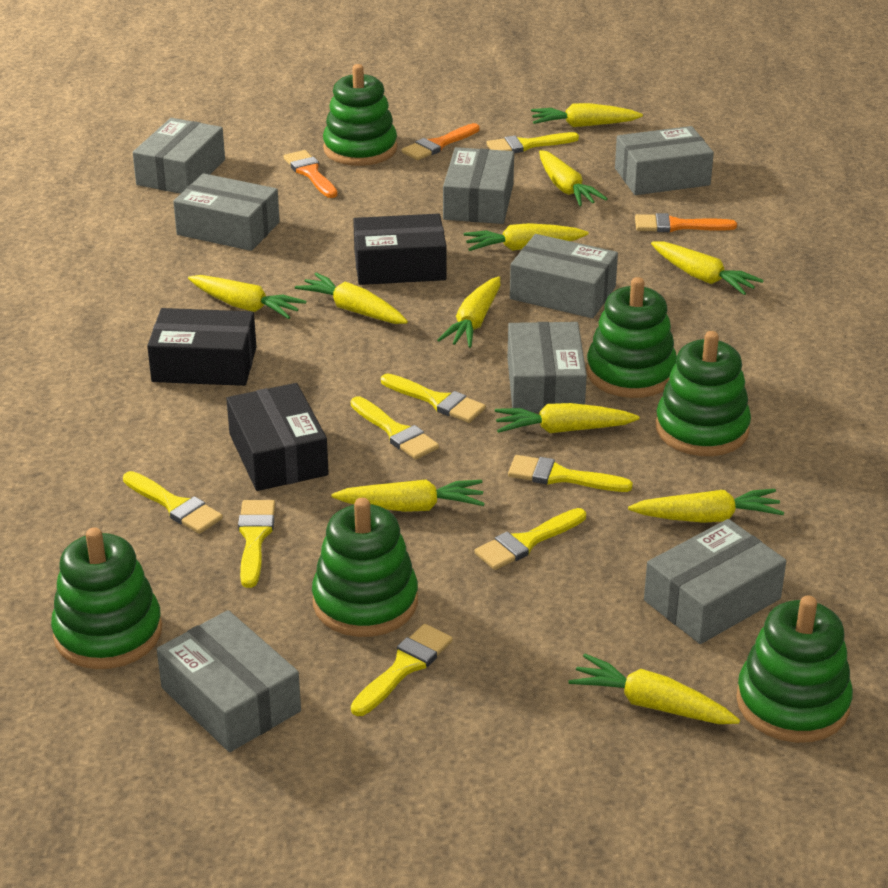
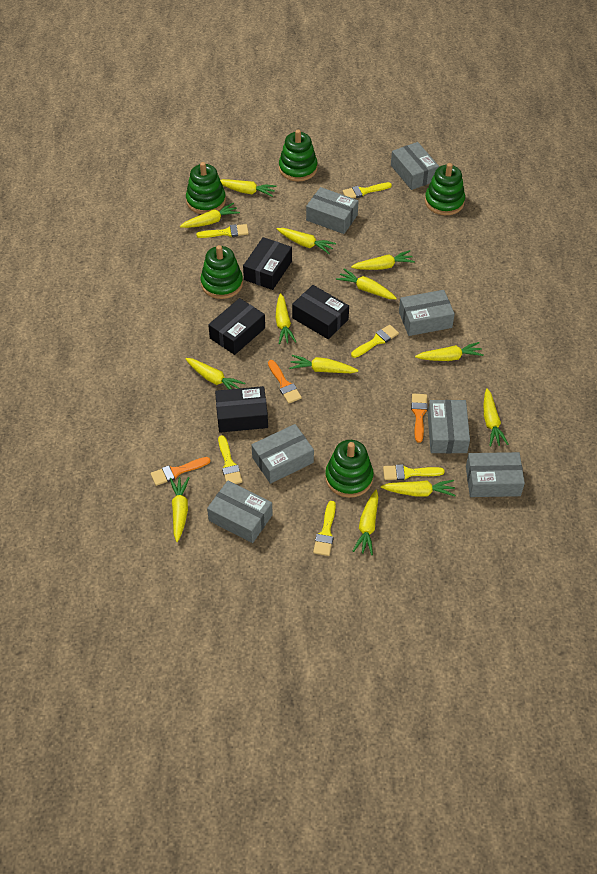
black box: 3 -> 4
green stacking toy: 6 -> 5
grey box: 8 -> 7
yellow brush: 8 -> 6
yellow carrot: 11 -> 13

